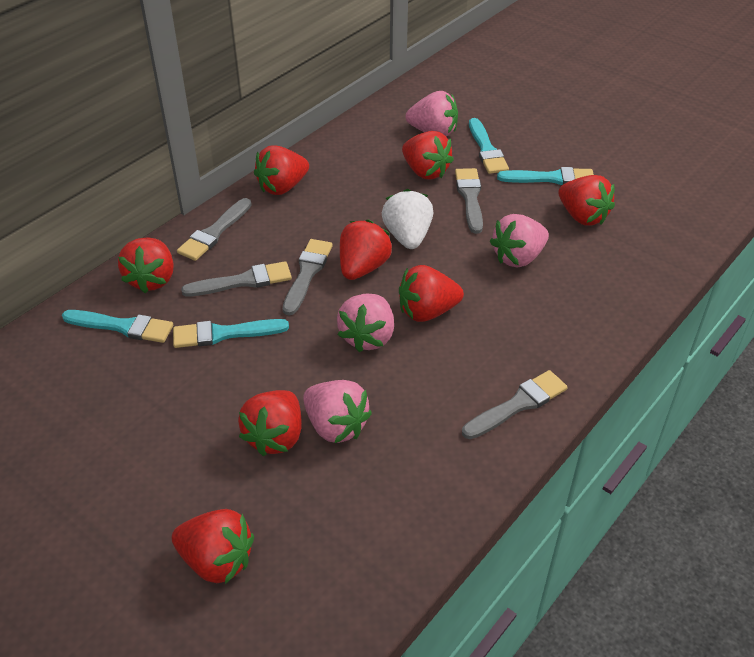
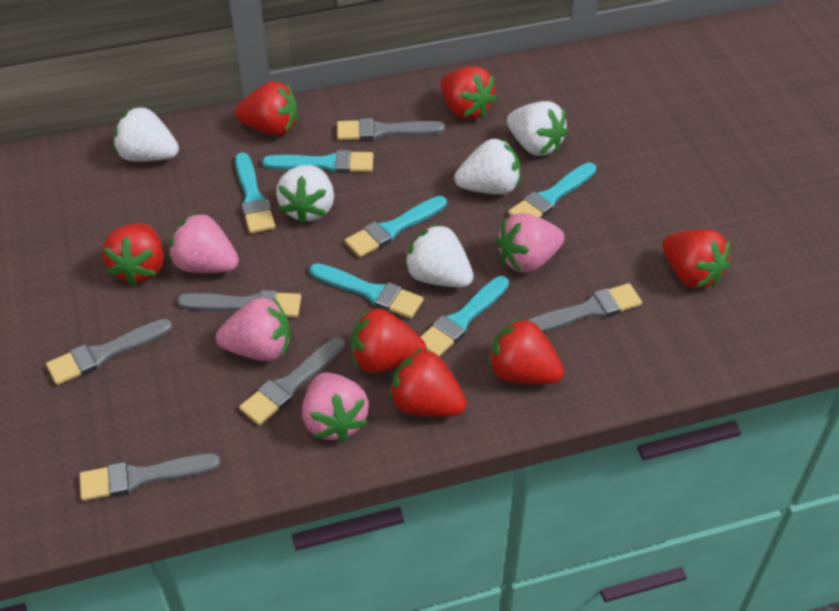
grey brush: 5 -> 6
red strawberry: 8 -> 7
turquoise brush: 4 -> 6
white strawberry: 1 -> 5

